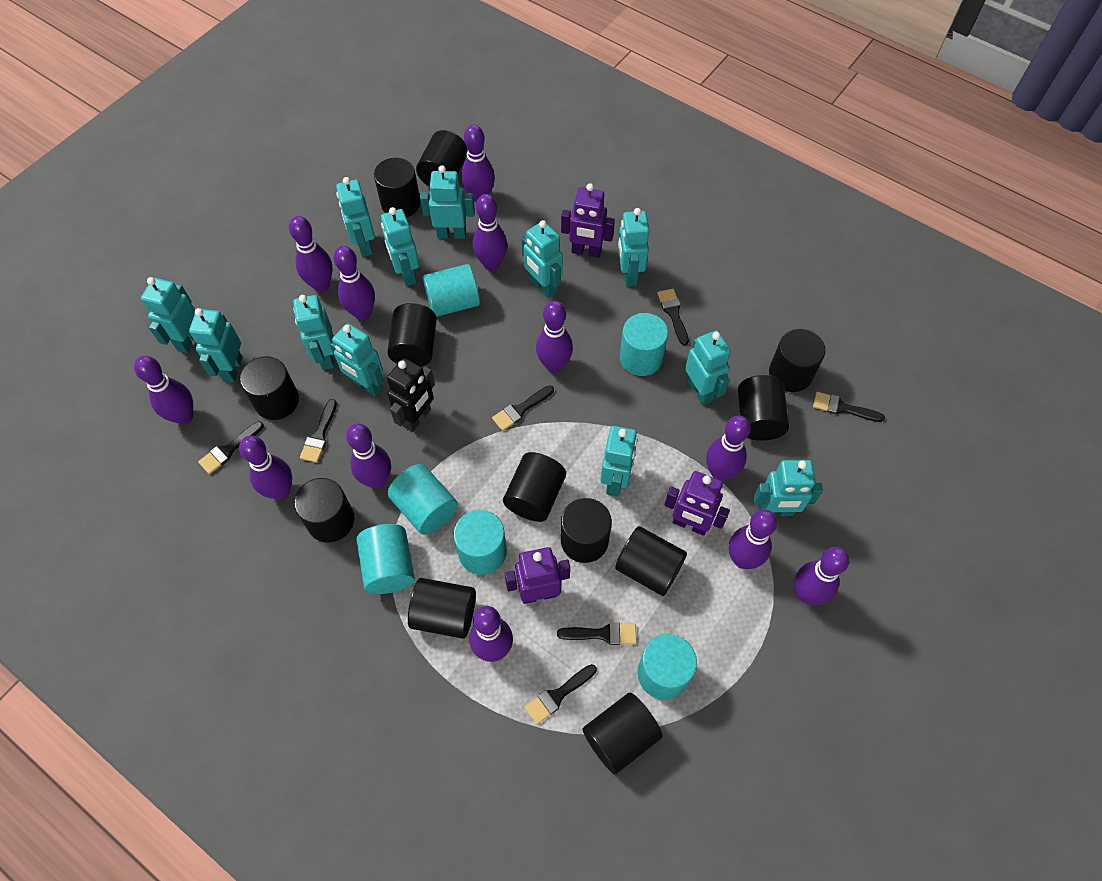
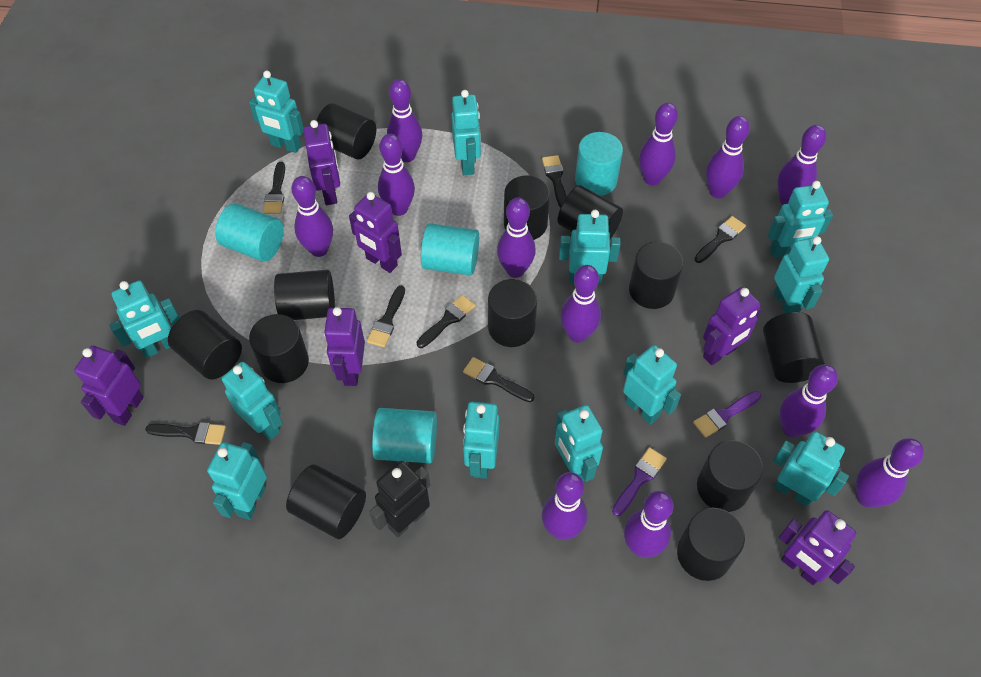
purple brush: 0 -> 2
purple robot: 3 -> 6
turquoise cylinder: 6 -> 4

